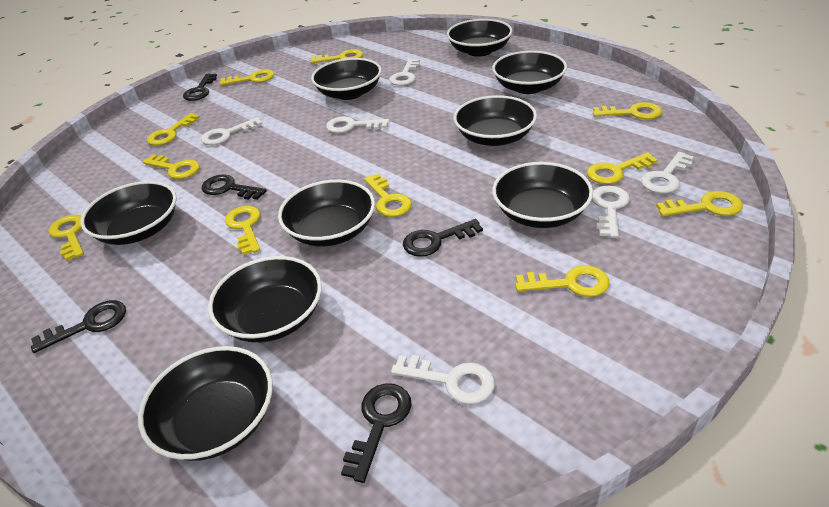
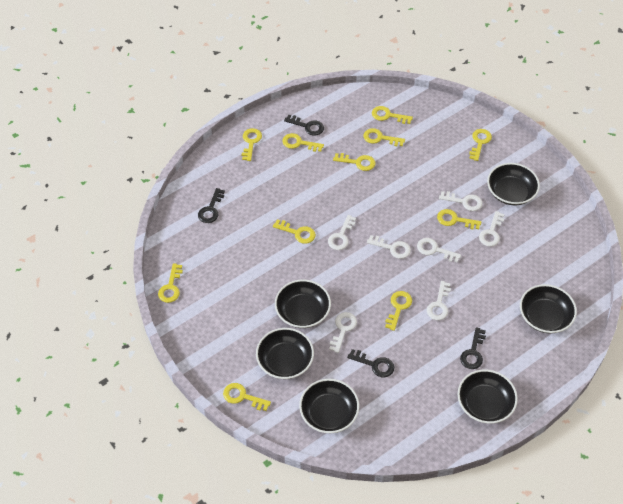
black bowl: 9 -> 6
black key: 5 -> 4
white key: 6 -> 7

